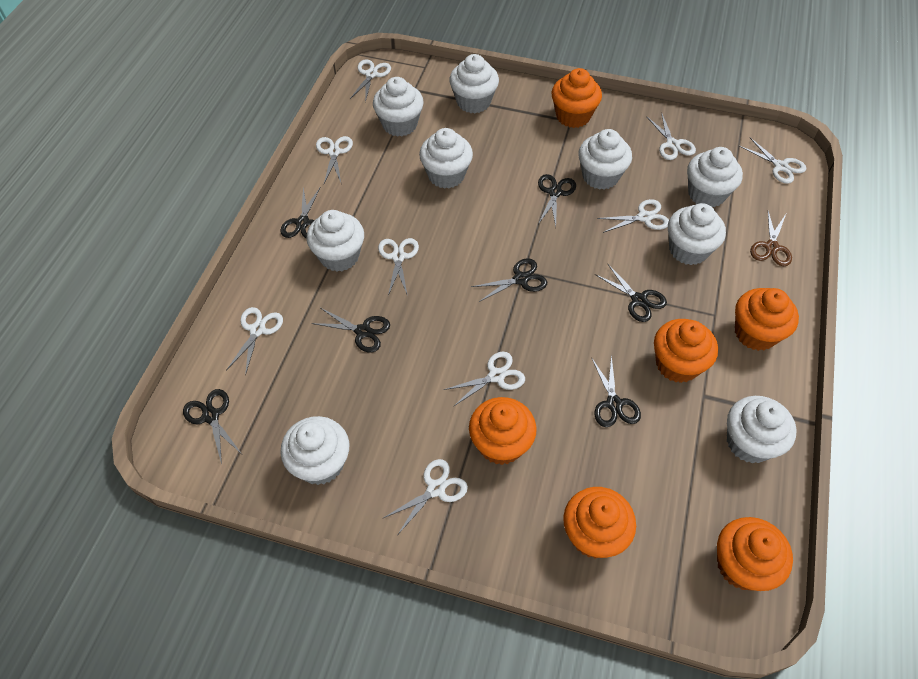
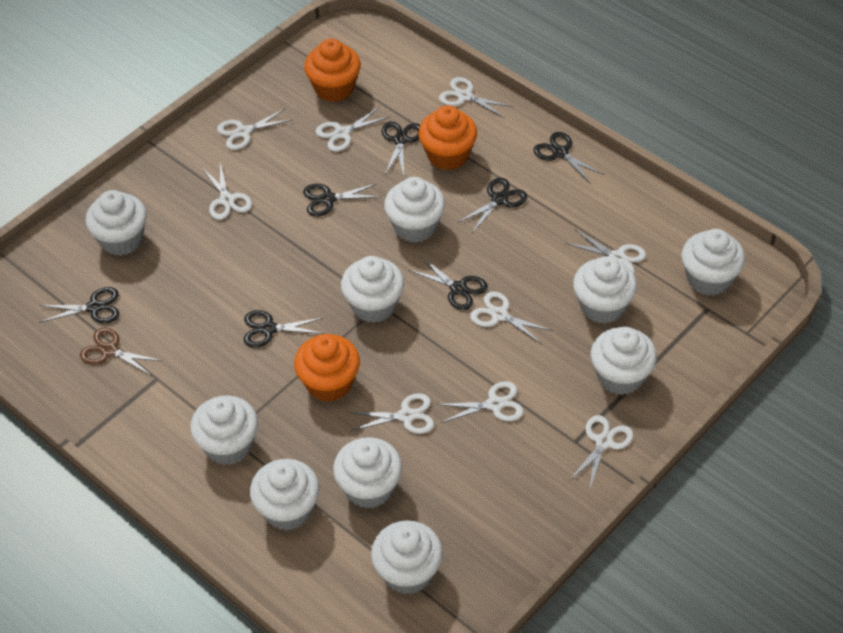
orange cupcake: 6 -> 3
white cupcake: 9 -> 10

